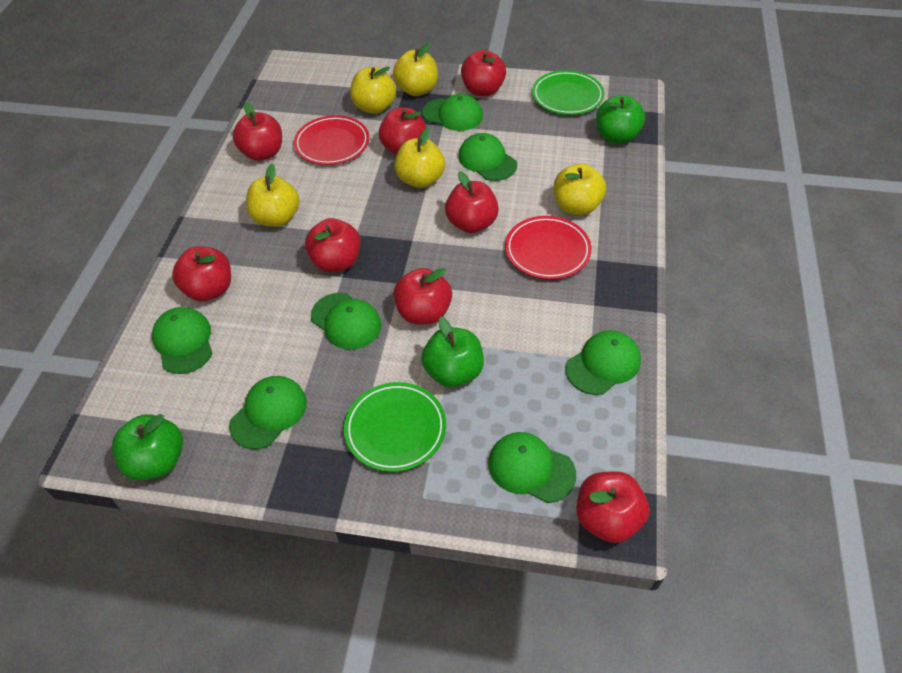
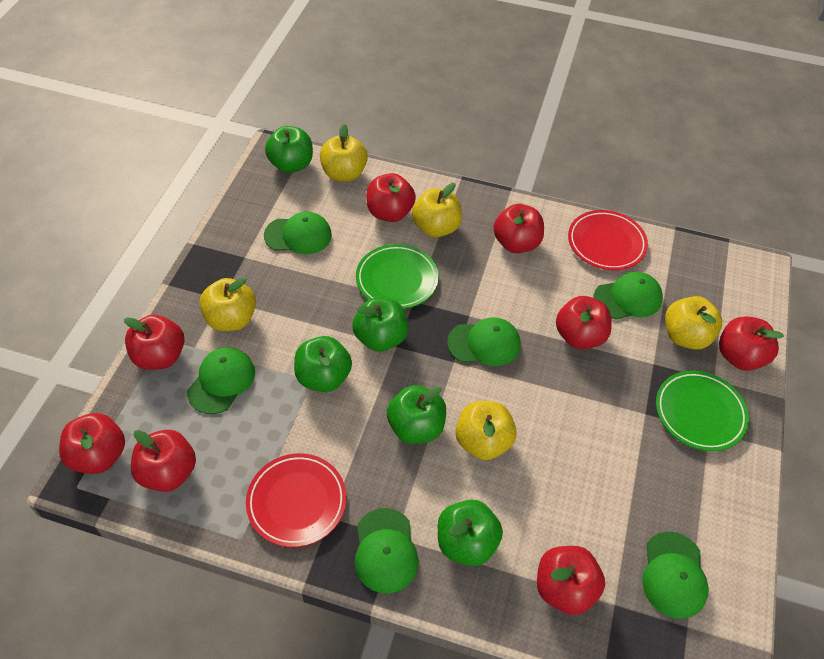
green apple: 3 -> 5
green cap: 7 -> 6

